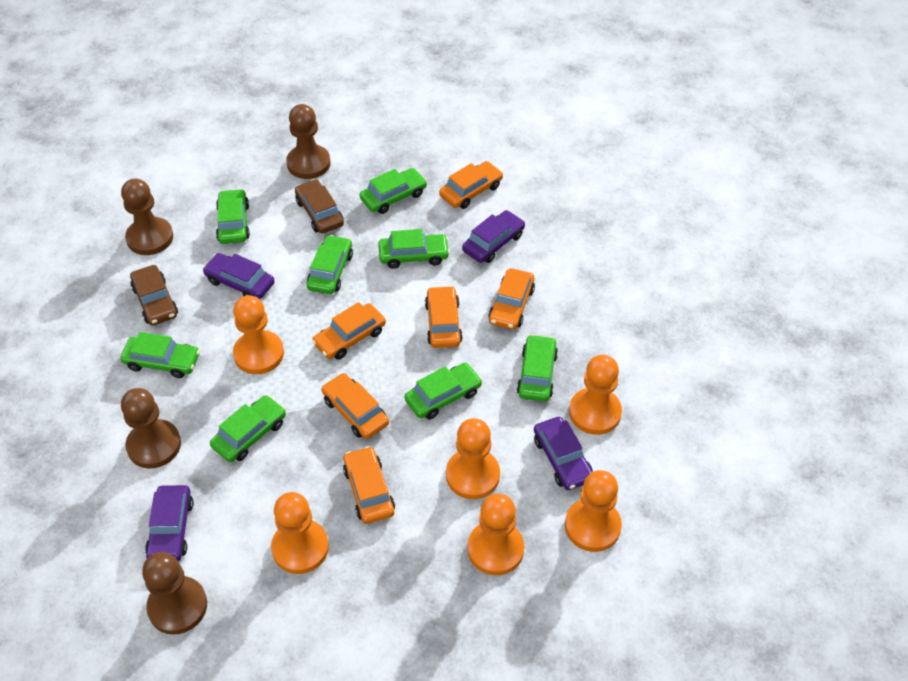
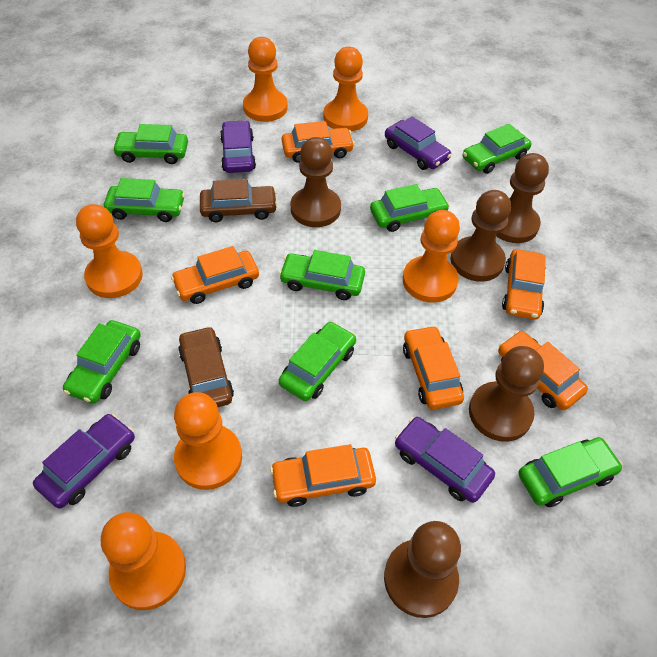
brown pawn: 4 -> 5

